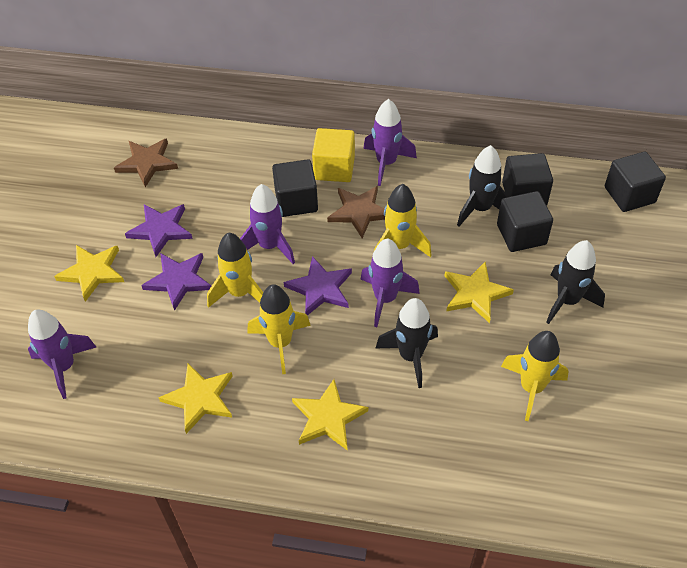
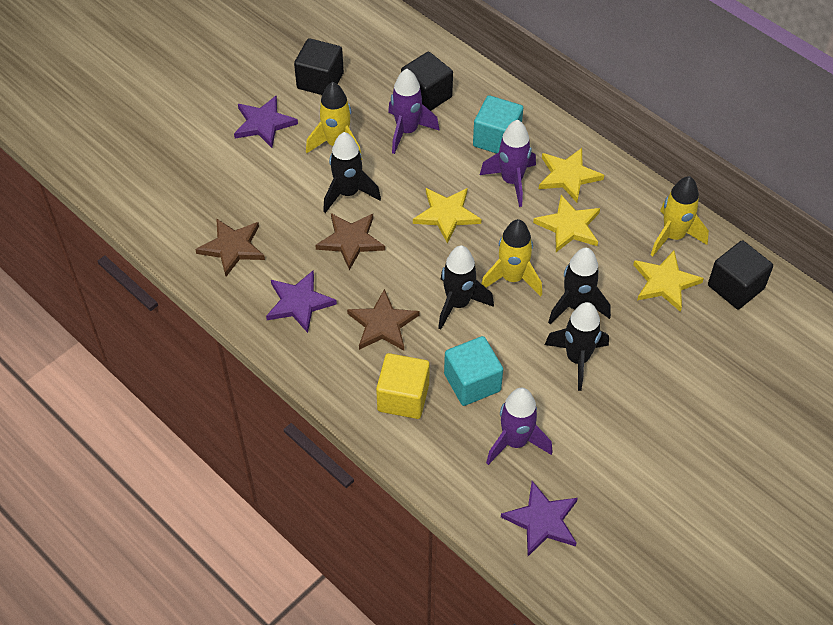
black cube: 4 -> 3
black rocket: 3 -> 4
brown star: 2 -> 3
purple rocket: 4 -> 3
turquoise cube: 0 -> 2
yellow rocket: 4 -> 3

